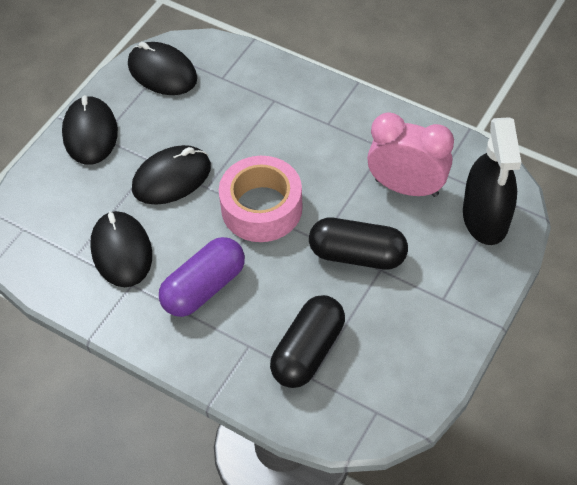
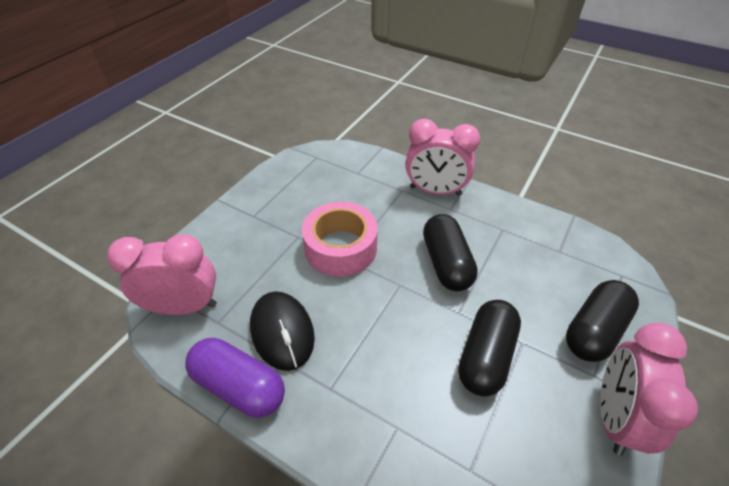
black capsule: 2 -> 3
black mouse: 4 -> 1
black spray bottle: 1 -> 0
pink clock: 1 -> 3

